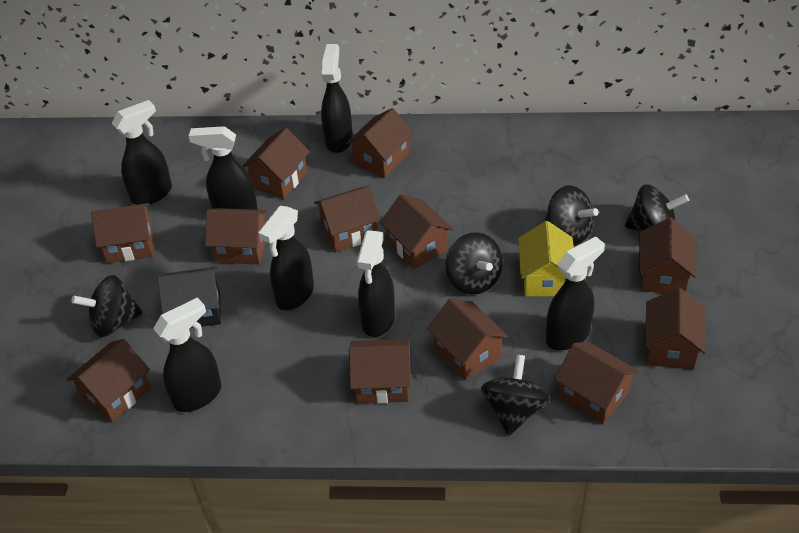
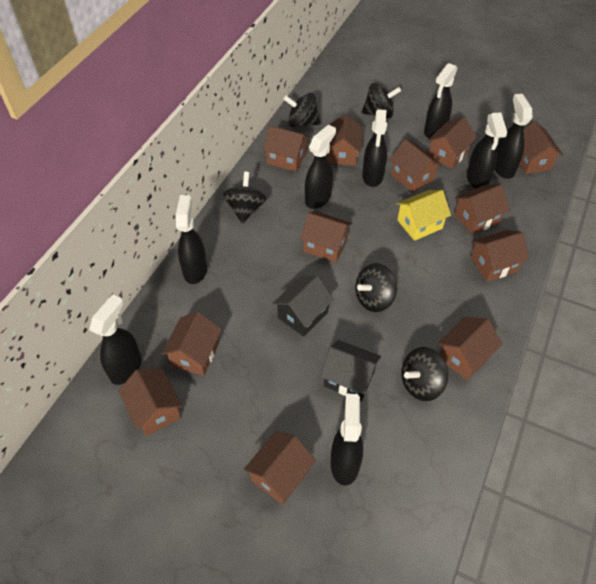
black house: 1 -> 2
black spray bottle: 7 -> 8

